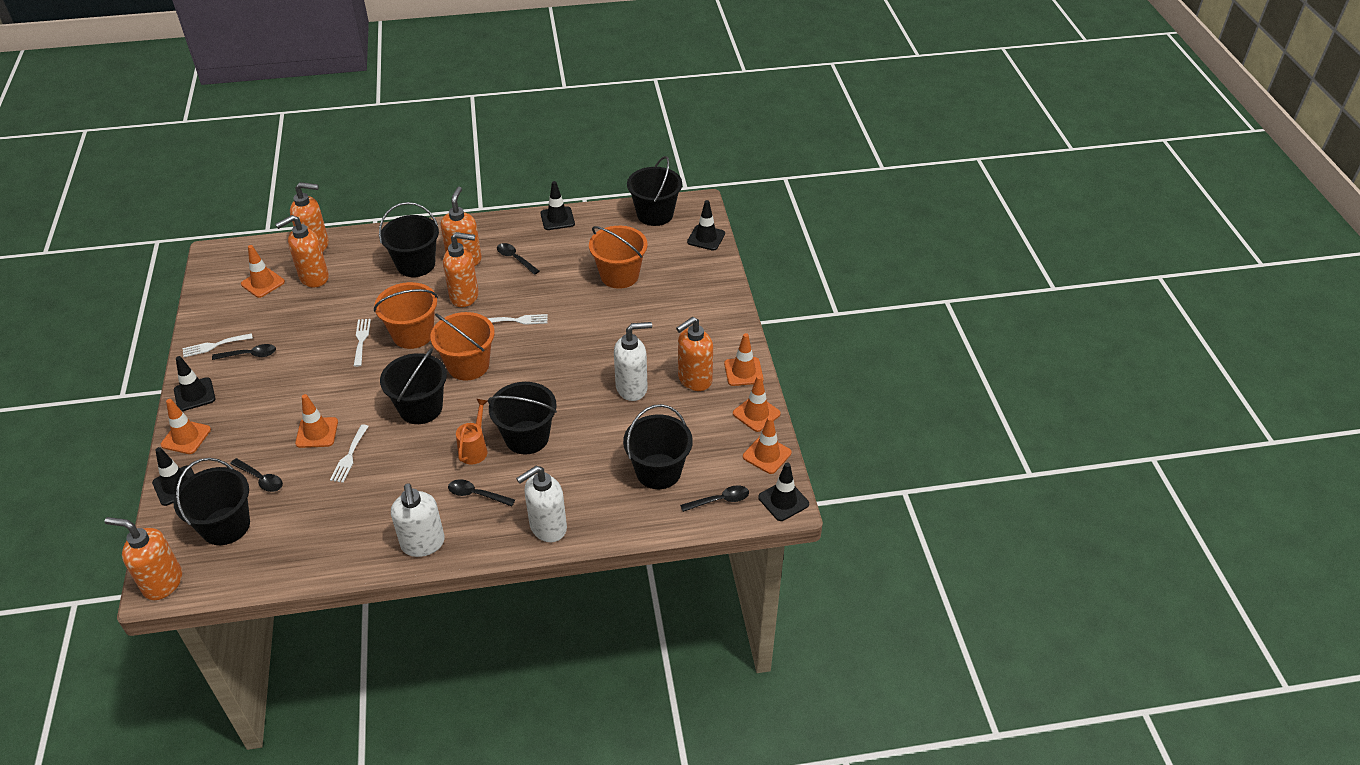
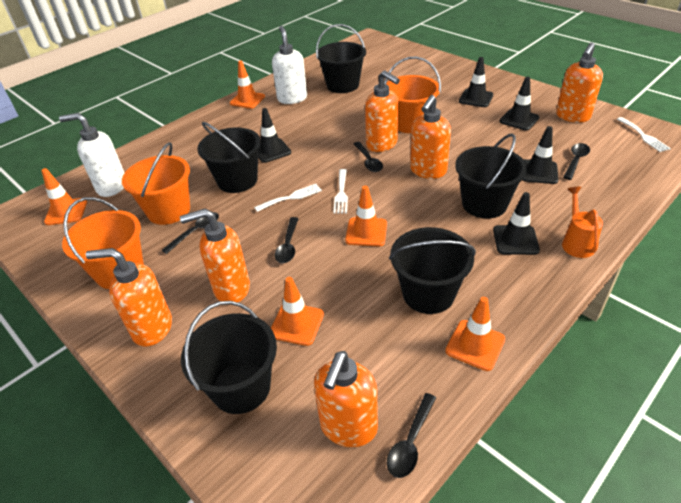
black bucket: 6 -> 5
orange traffic cone: 6 -> 5
white fork: 4 -> 3
white soap dispenser: 3 -> 2

